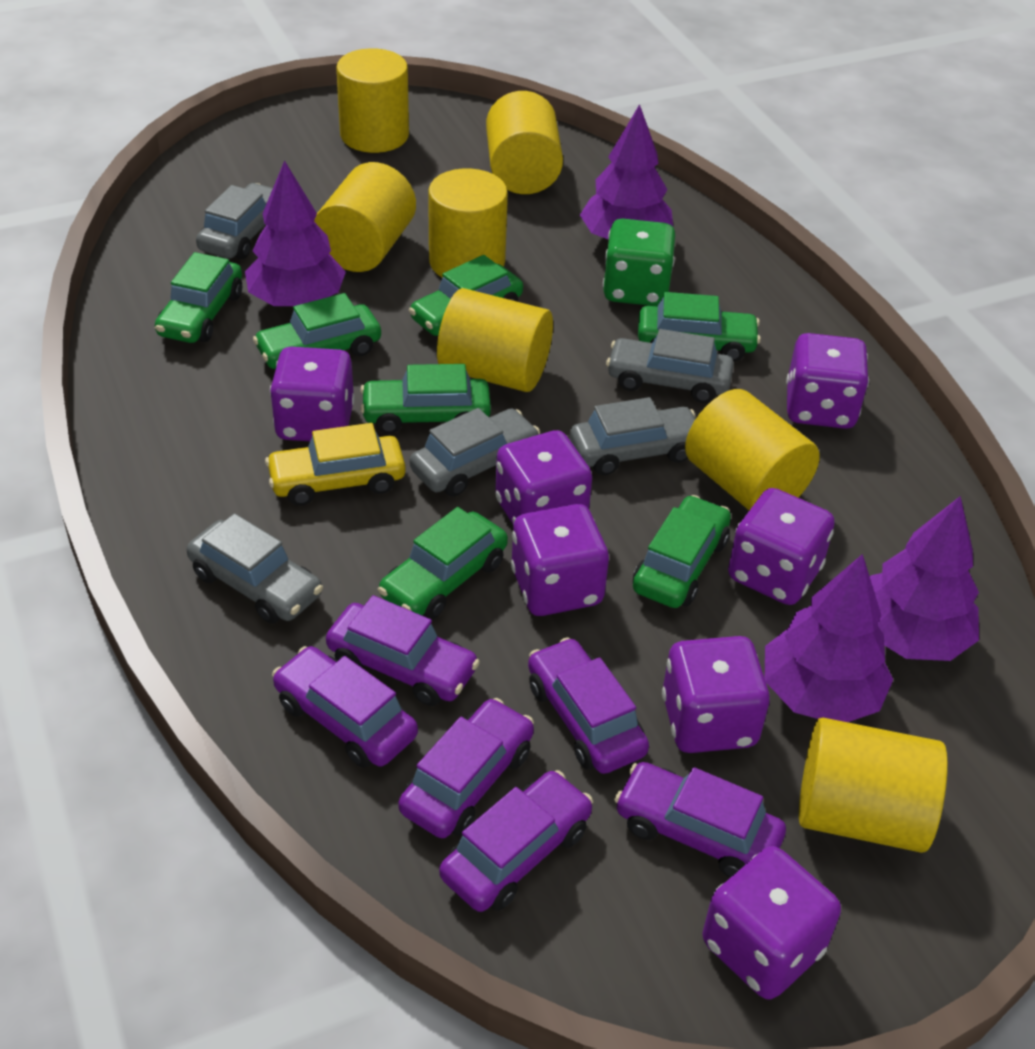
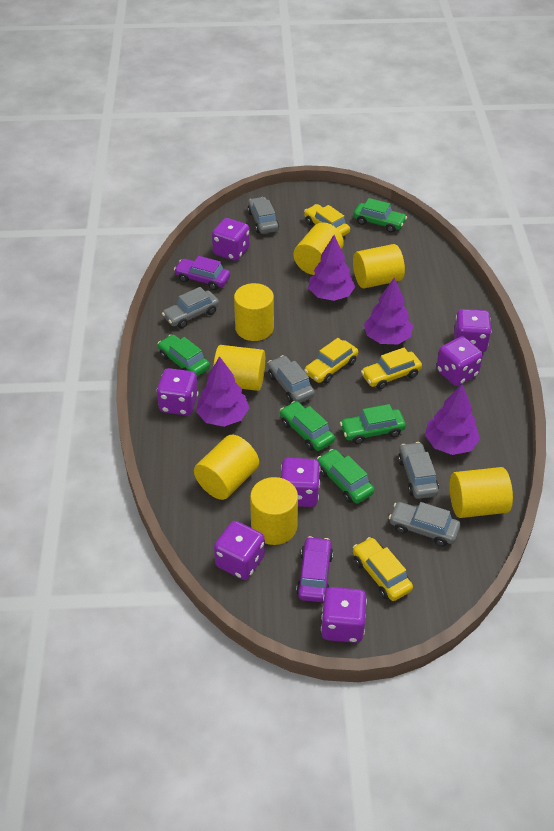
green car: 7 -> 5
green dice: 1 -> 0
purple car: 6 -> 2
yellow car: 1 -> 4

